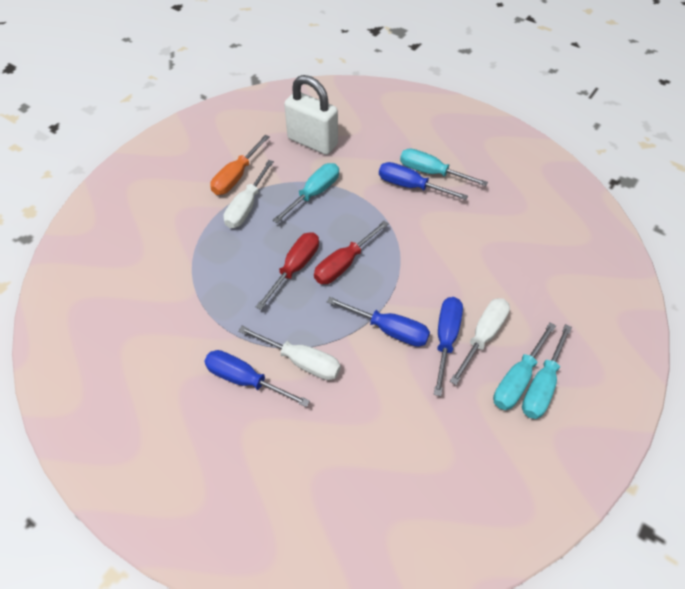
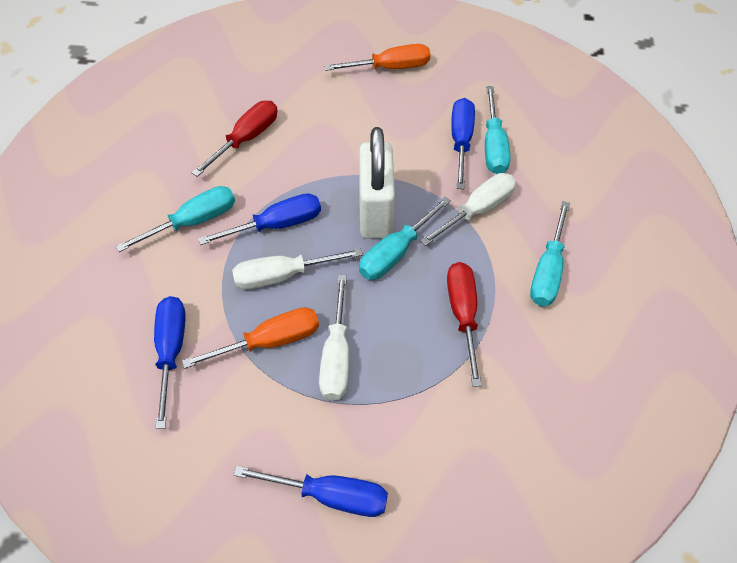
orange screwdriver: 1 -> 2

